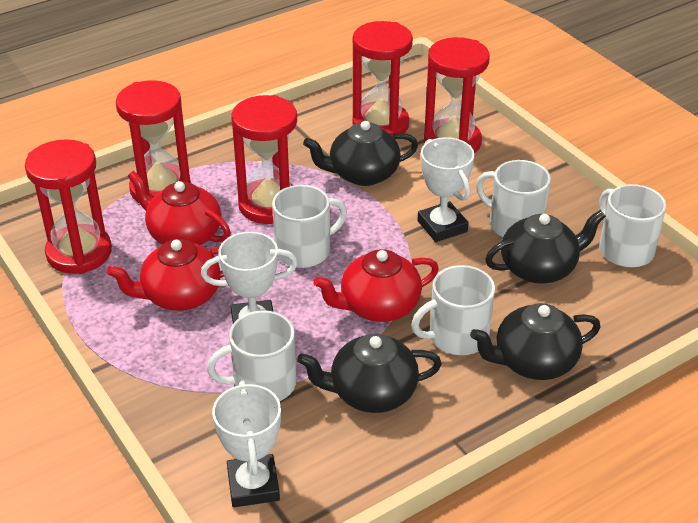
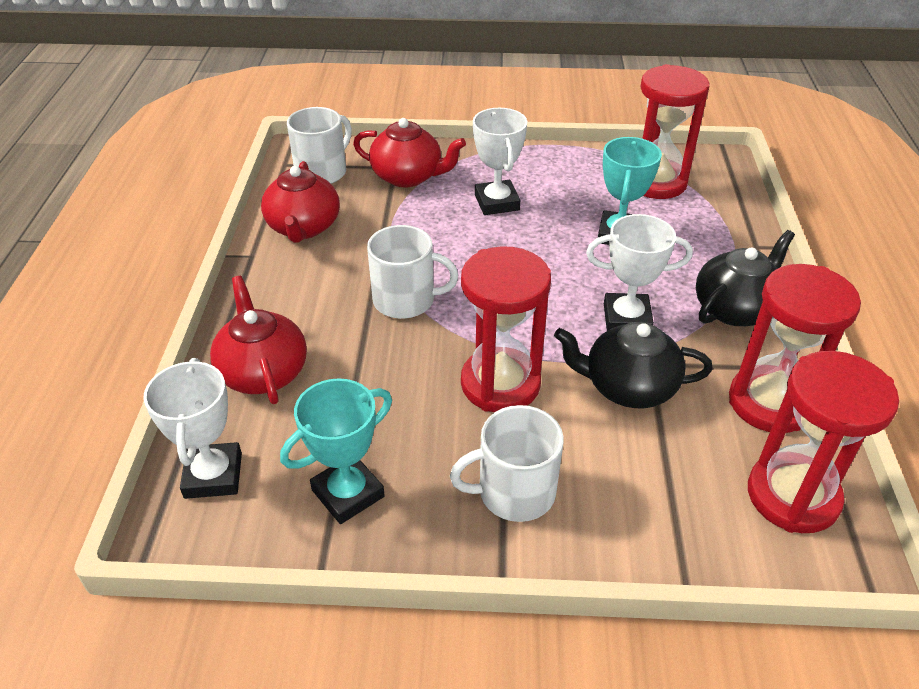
black teapot: 4 -> 2
red hourglass: 5 -> 4
turquoise trophy: 0 -> 2
white mug: 5 -> 3

